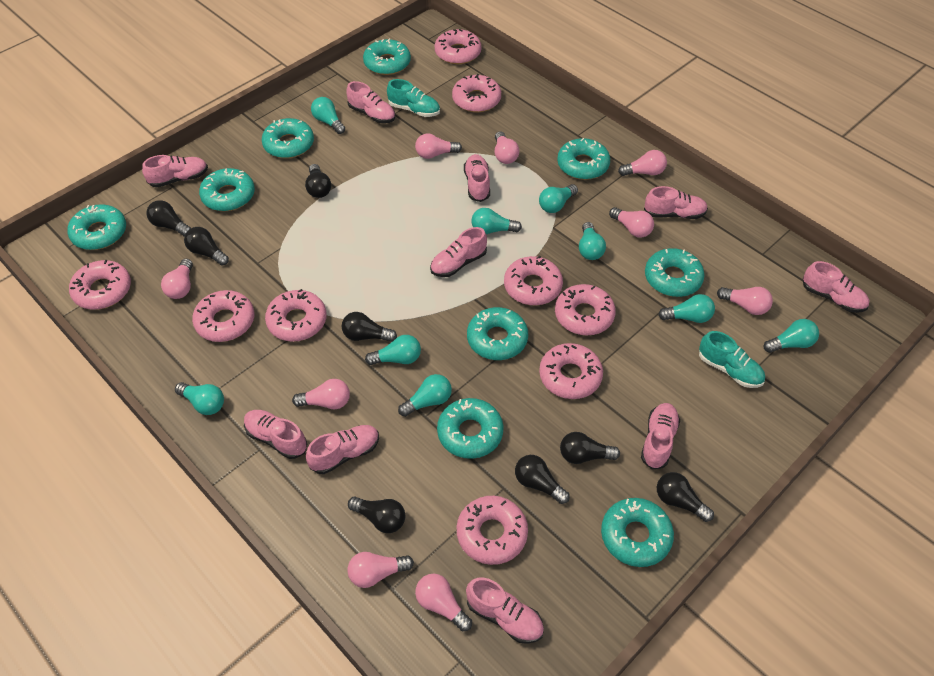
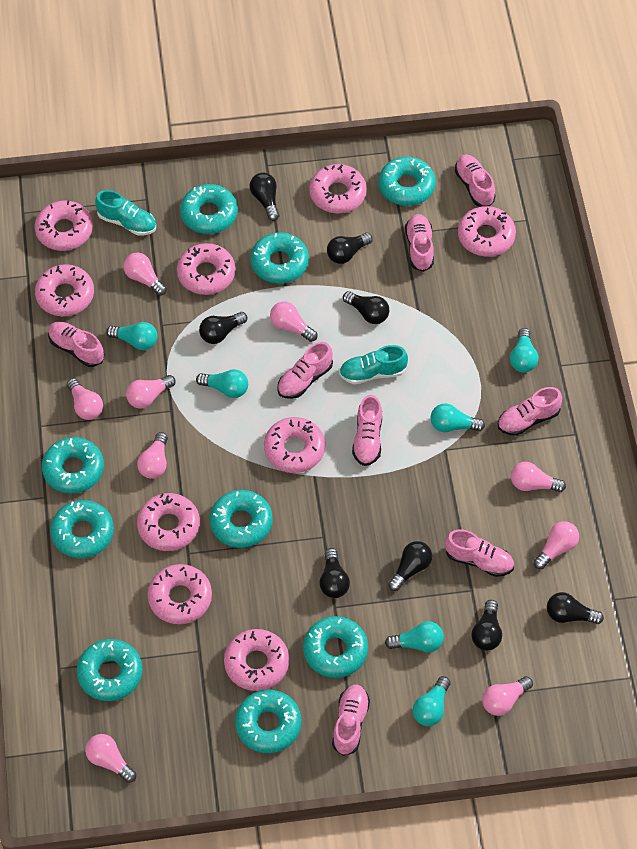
pink shoe: 10 -> 8
turquoise light bulb: 9 -> 6

